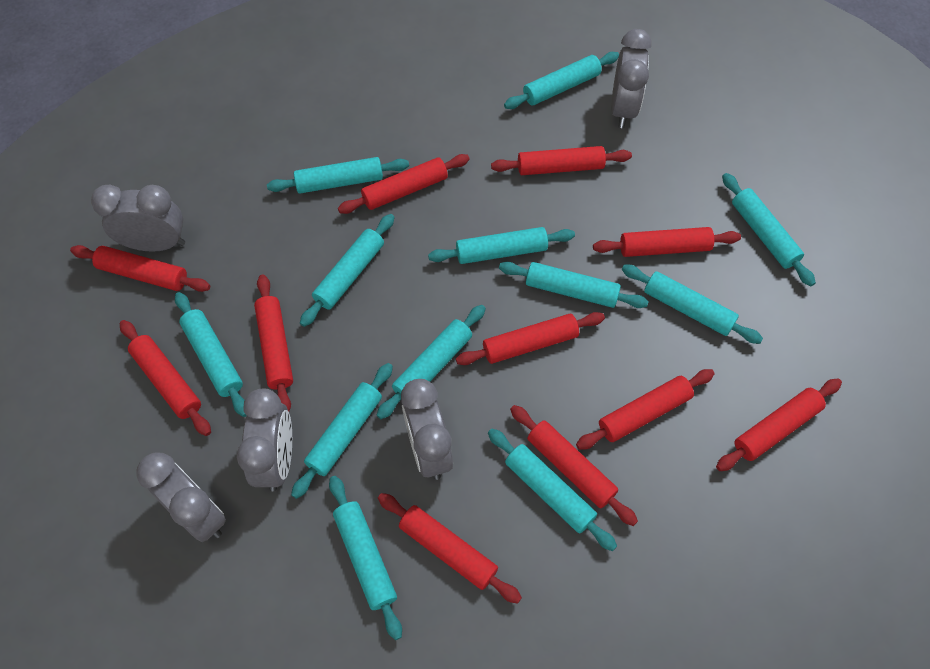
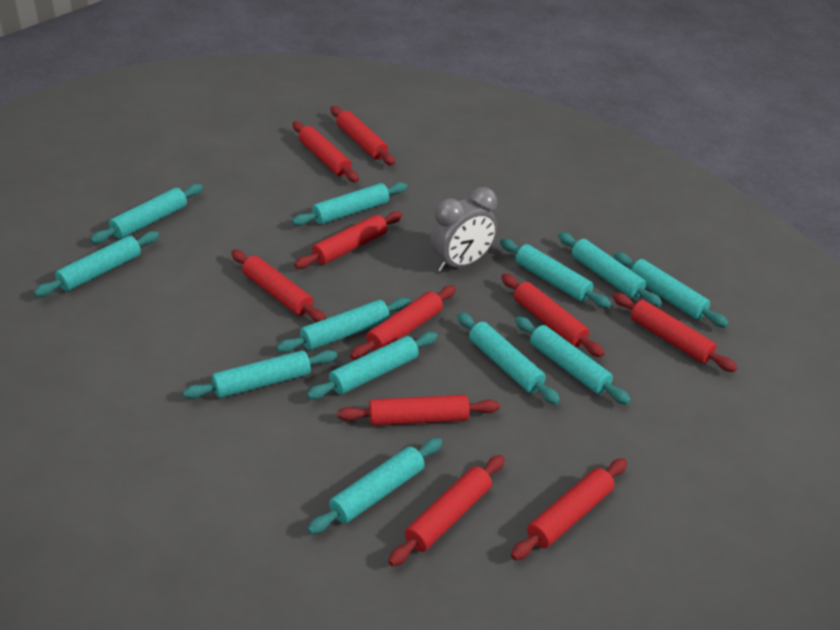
grey clock: 5 -> 1
red rolling pin: 11 -> 10

